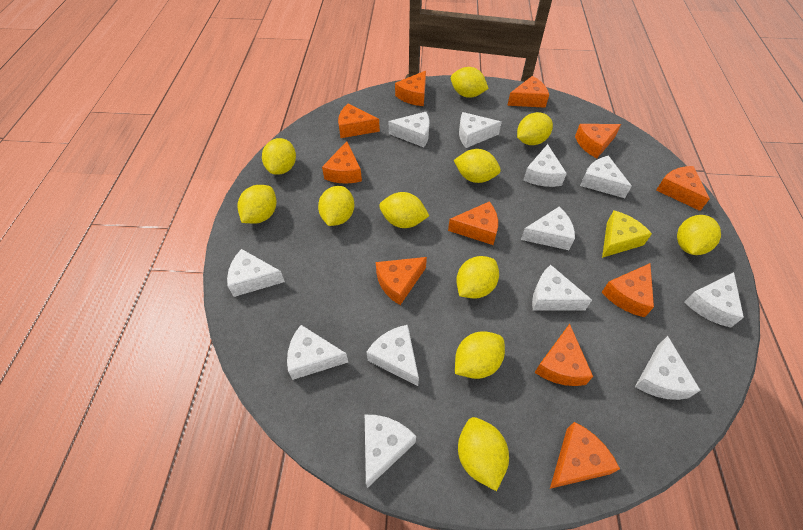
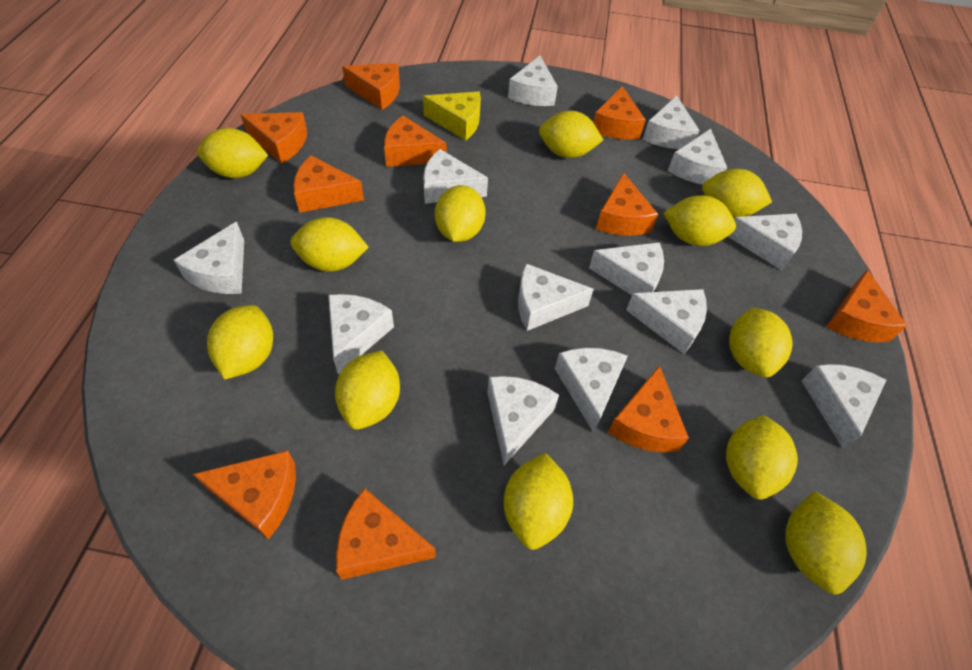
orange cheese: 11 -> 10
white cheese: 12 -> 13
yellow lemon: 11 -> 12

